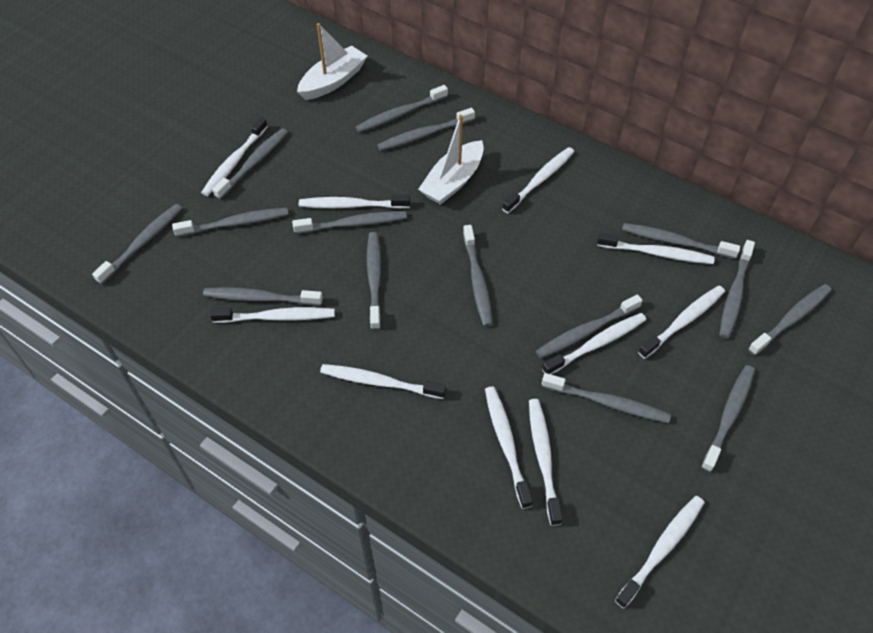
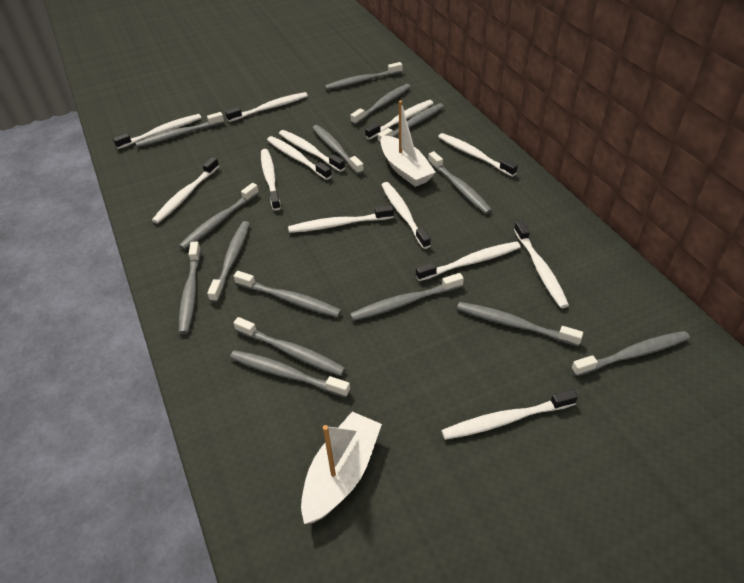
white toothbrush: 11 -> 13

